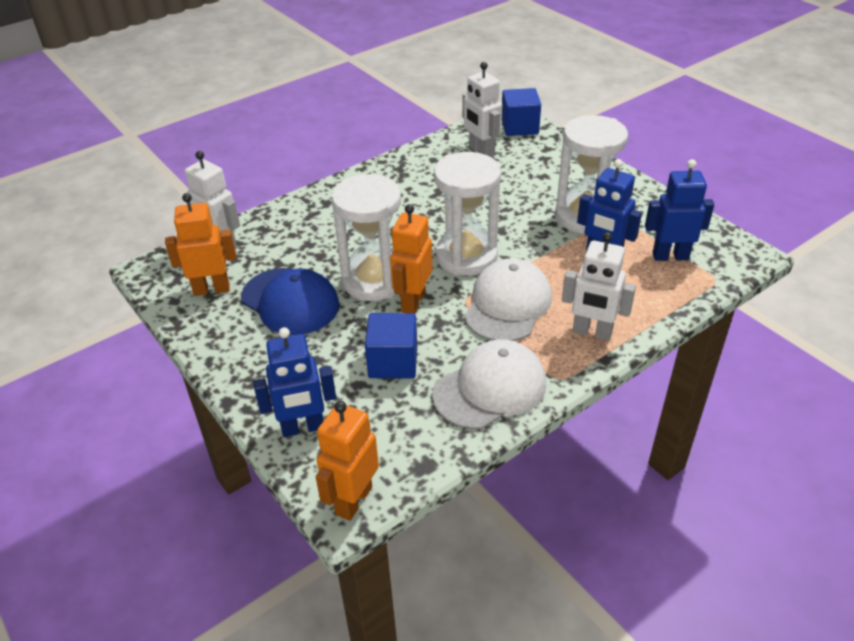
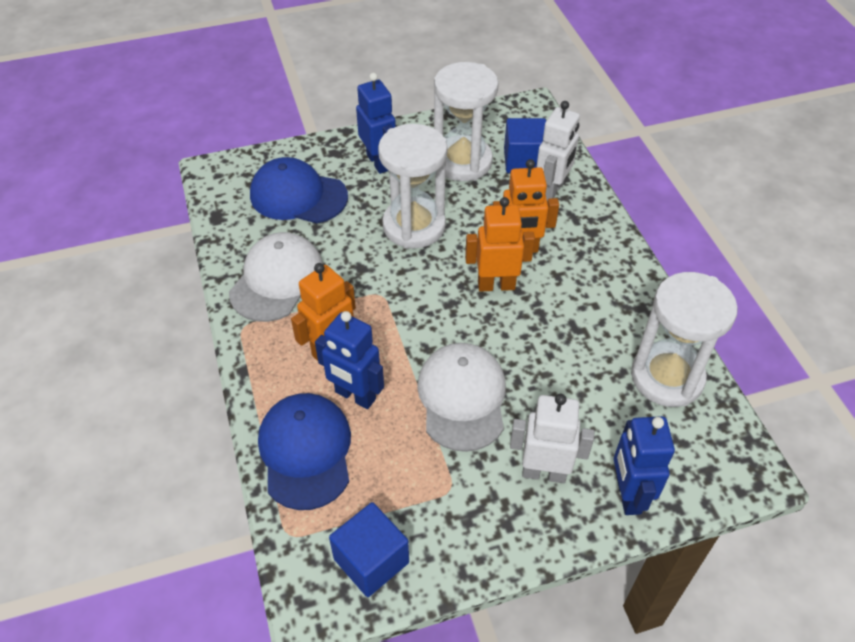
blue cap: 1 -> 2
white robot: 3 -> 2

